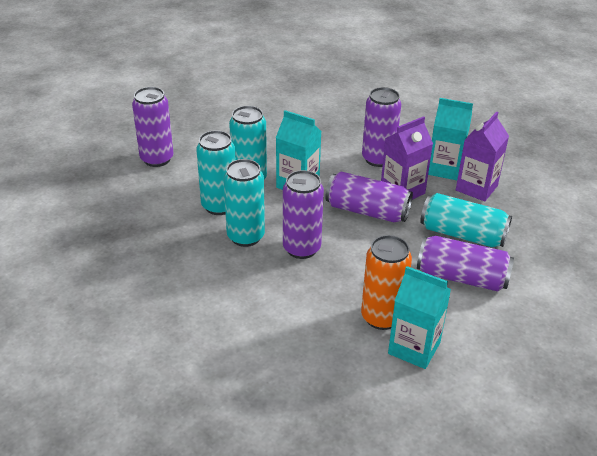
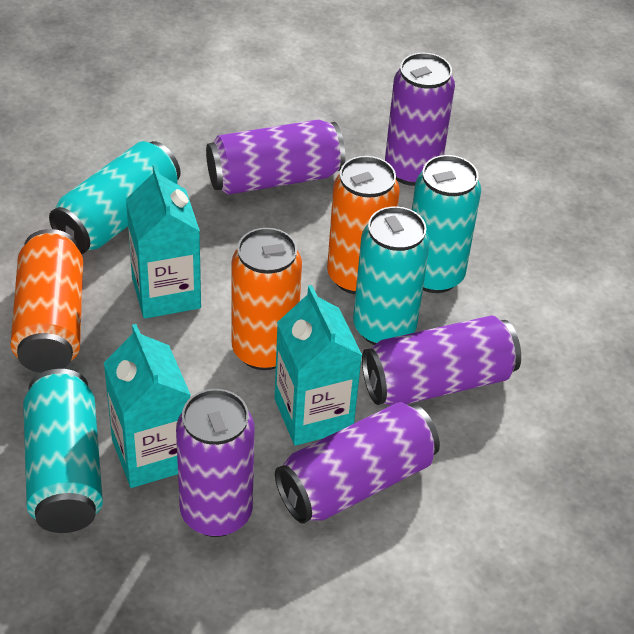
orange can: 1 -> 3
purple carton: 2 -> 0

